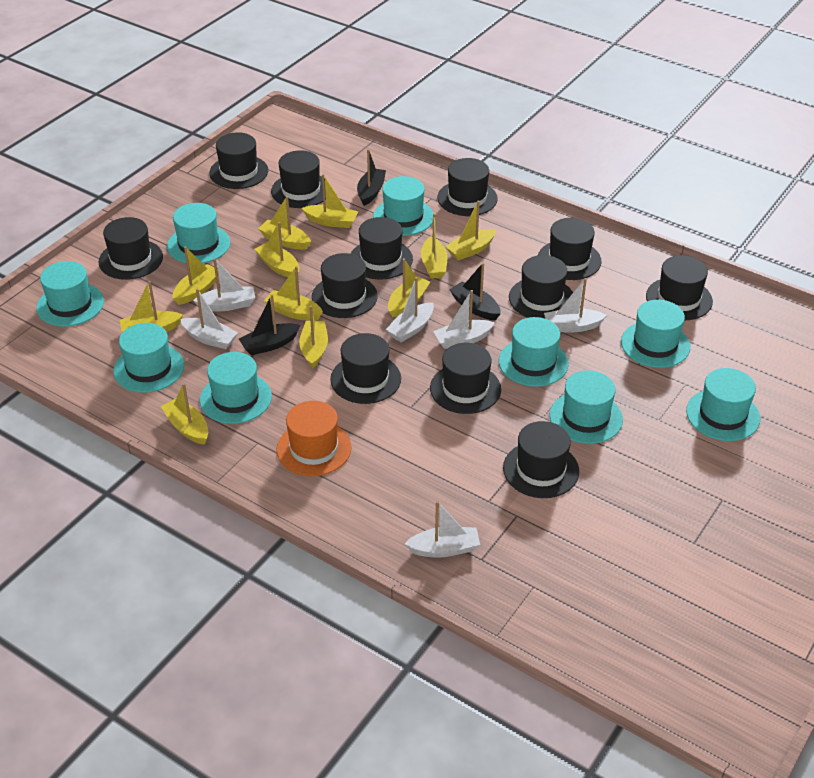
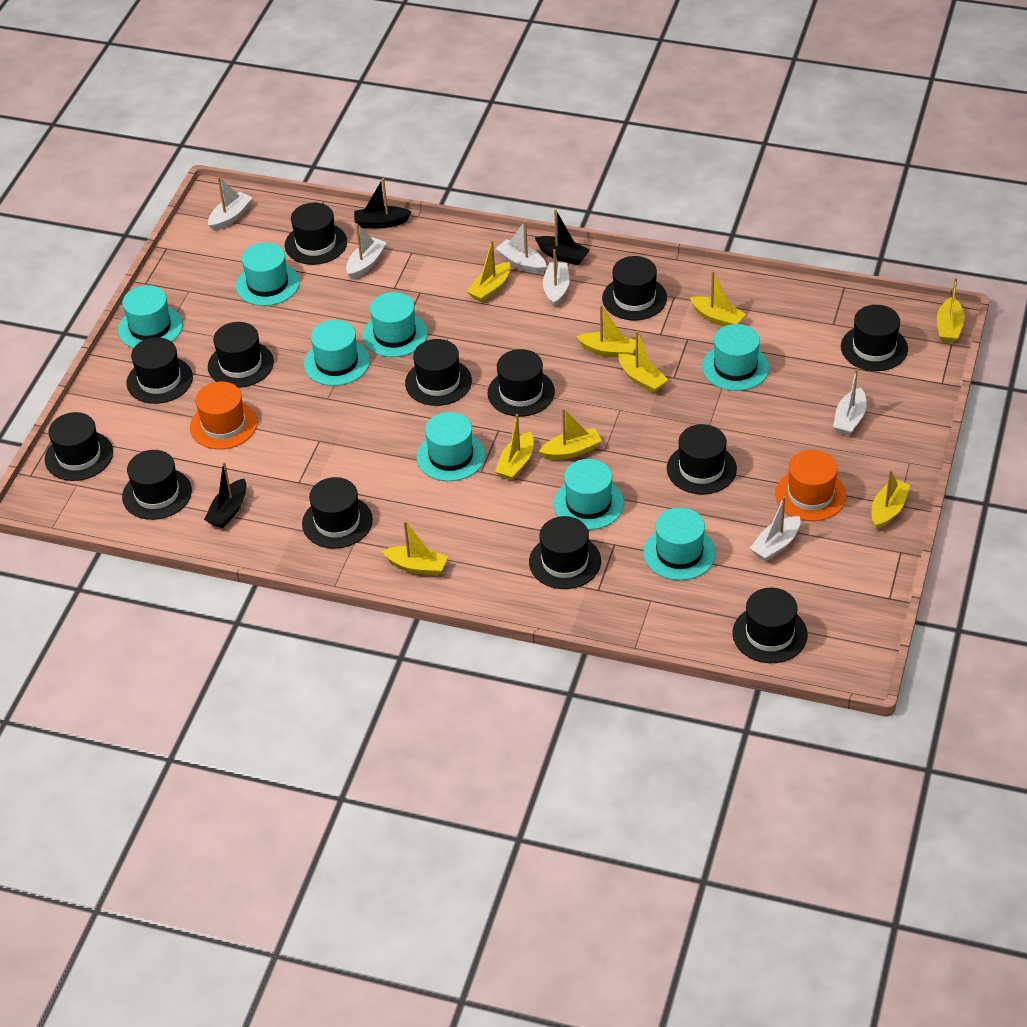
black hat: 12 -> 13
orange hat: 1 -> 2
turquoise hat: 9 -> 8
yellow boat: 11 -> 9

